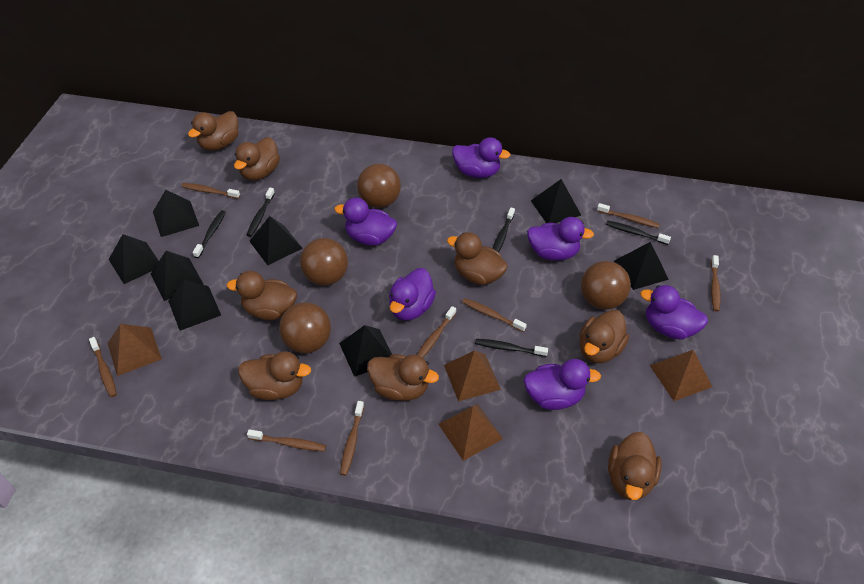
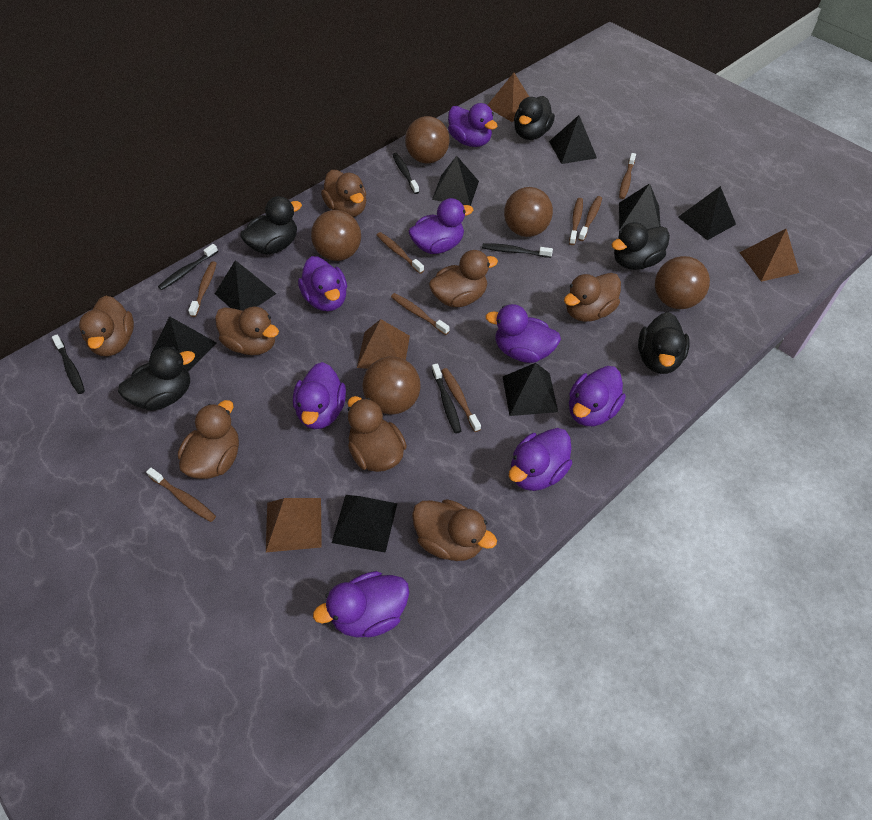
black duck: 0 -> 5
brown ball: 4 -> 5
purple duck: 6 -> 8

